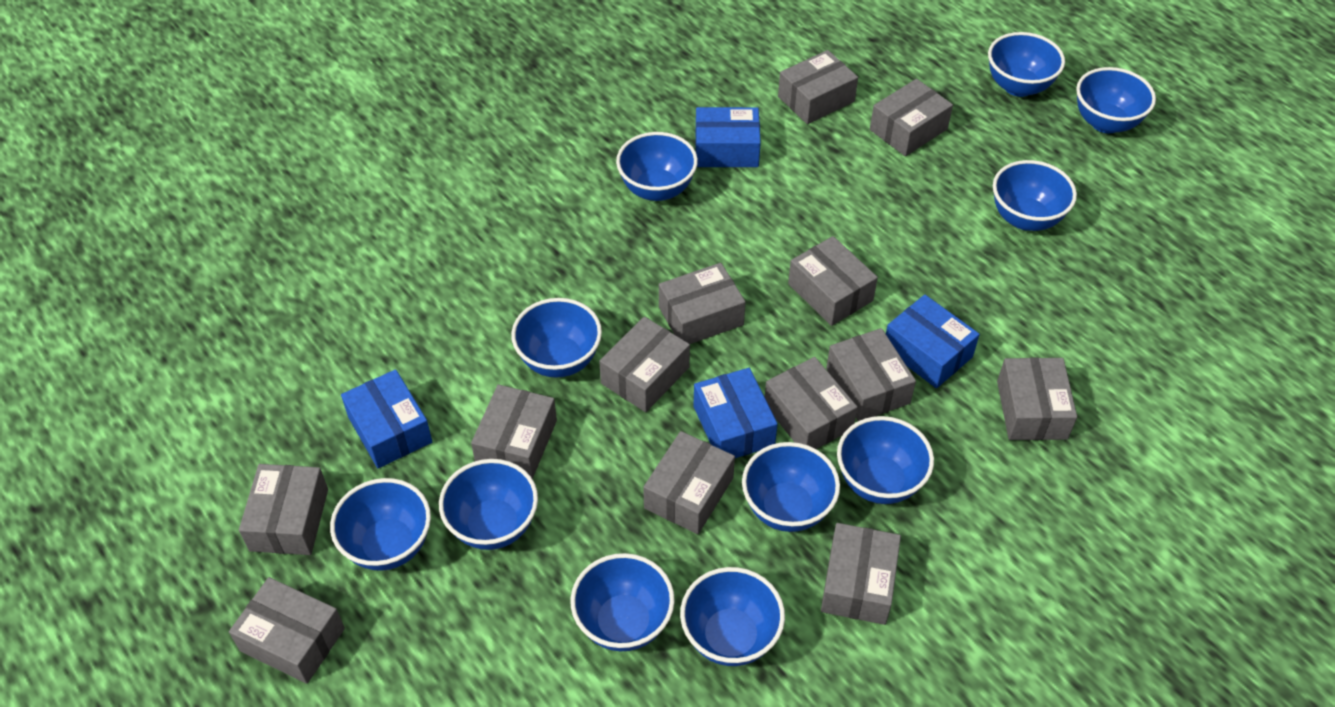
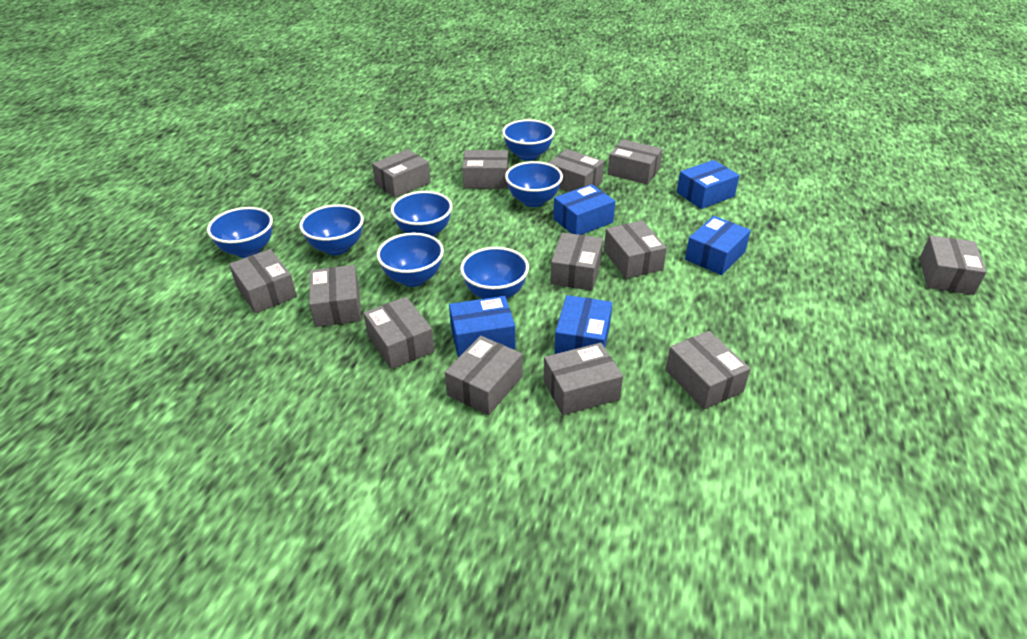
blue bowl: 11 -> 7
blue box: 4 -> 5

